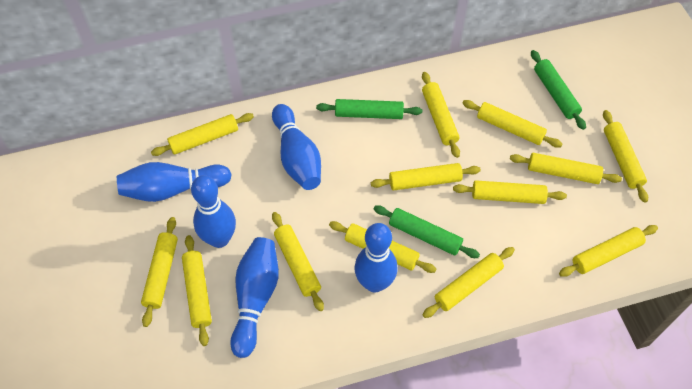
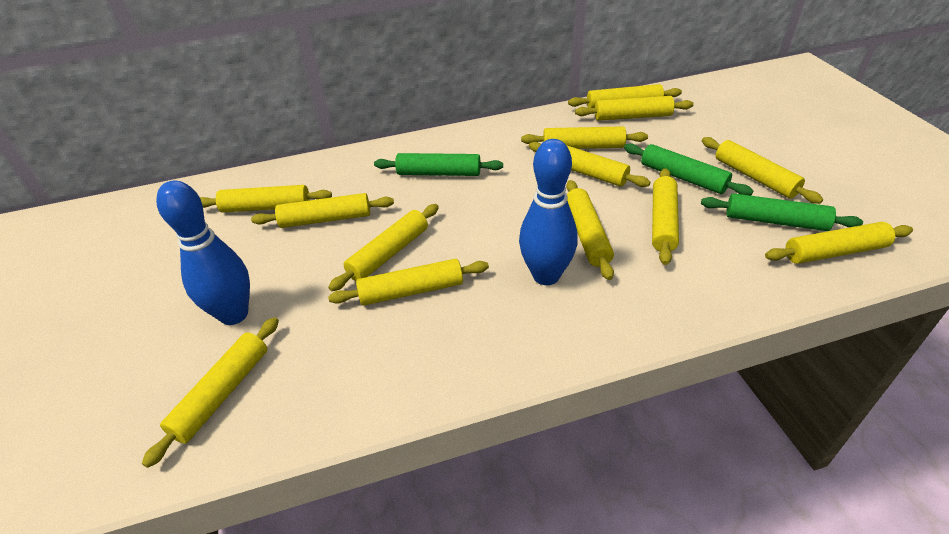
blue bowling pin: 5 -> 2

